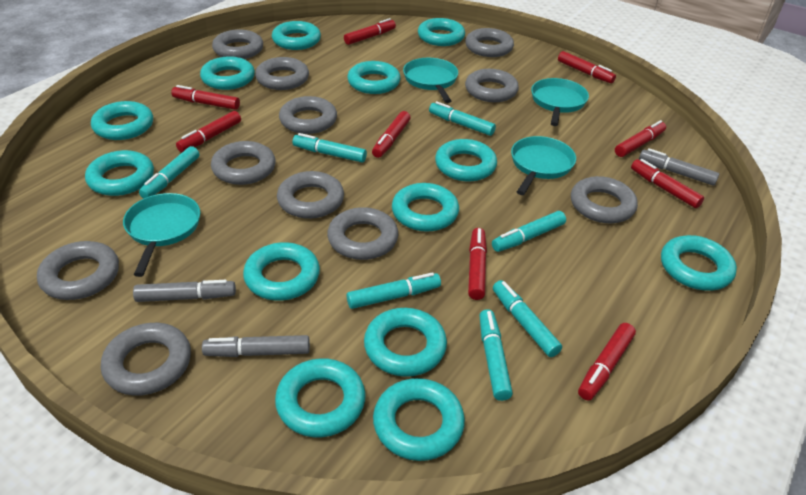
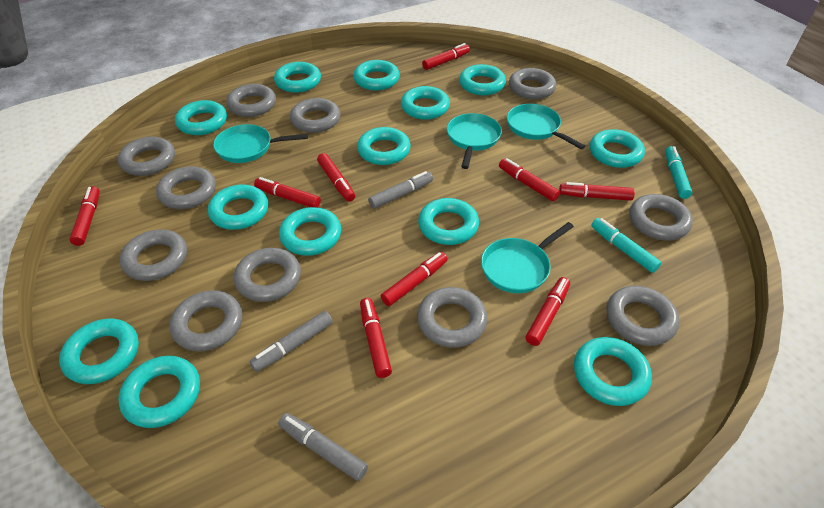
turquoise marker: 7 -> 2

